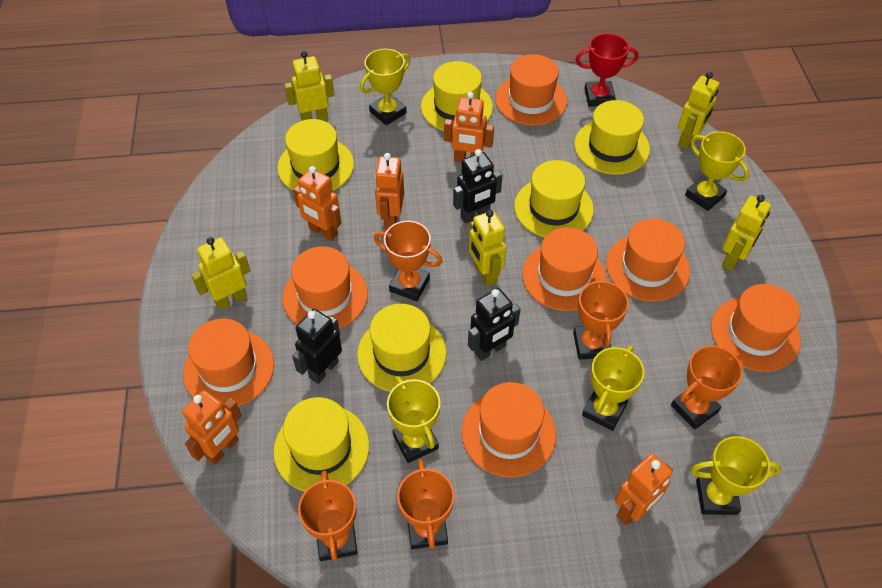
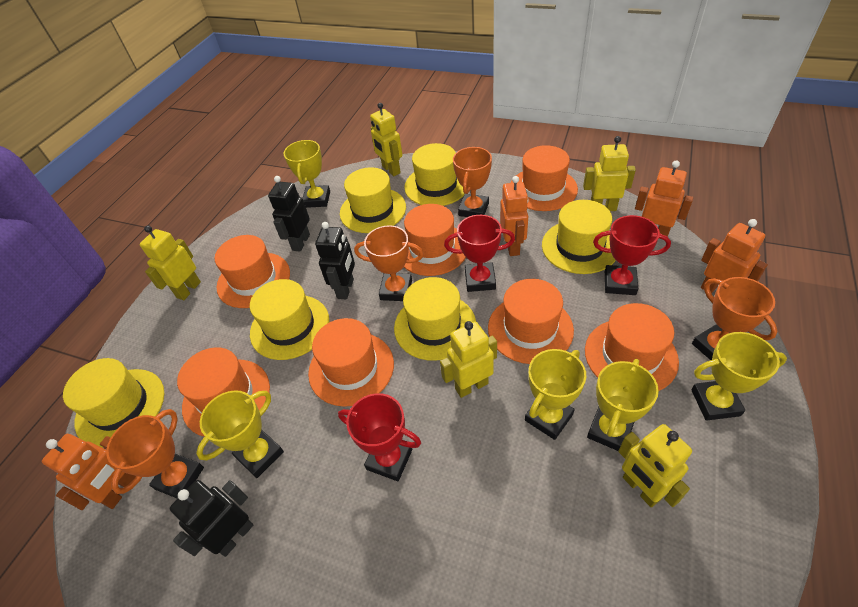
orange robot: 5 -> 4
orange trophy: 5 -> 4
red trophy: 1 -> 3

